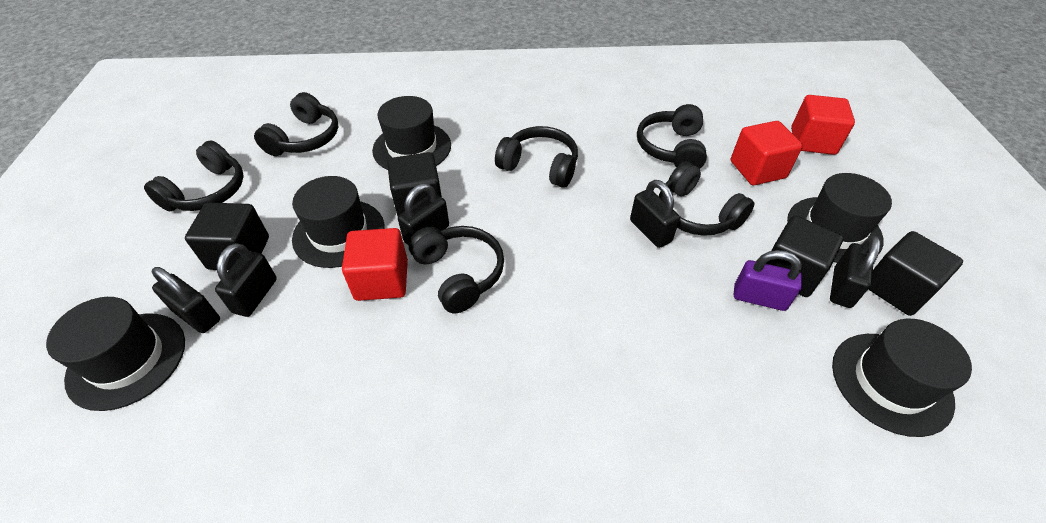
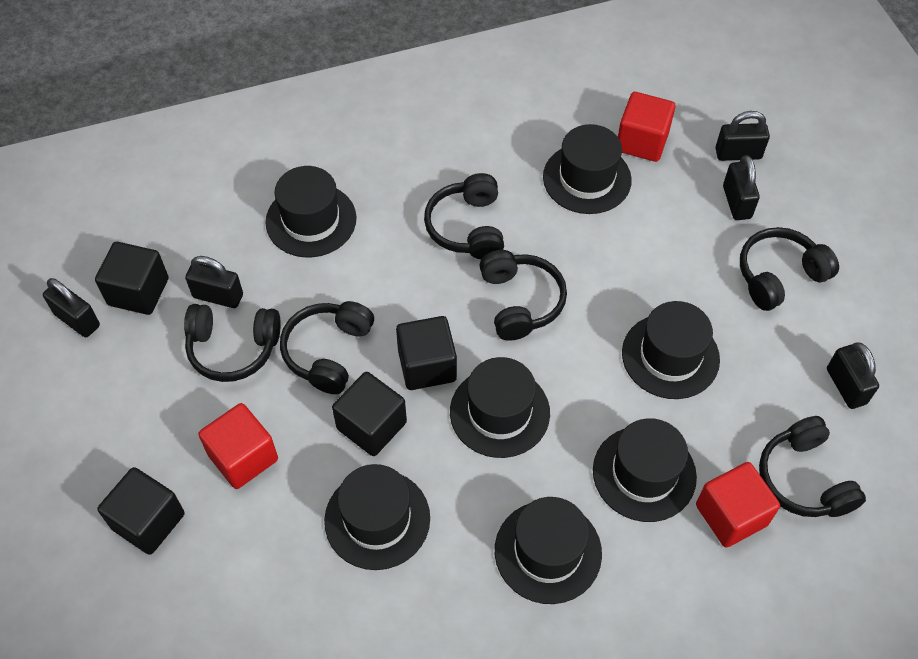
black hat: 5 -> 7
purple padlock: 1 -> 0

